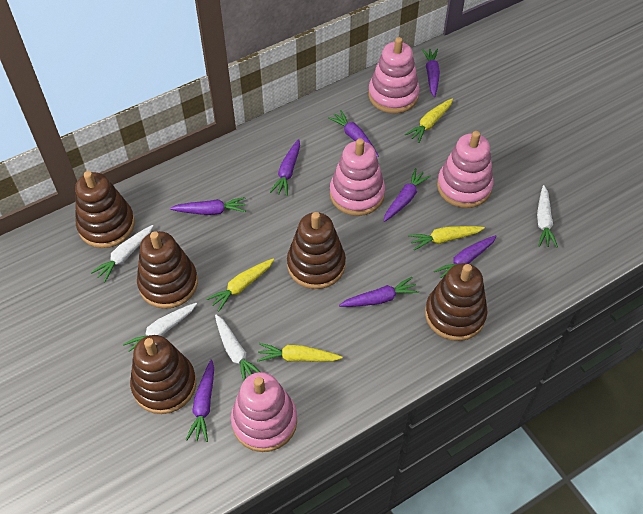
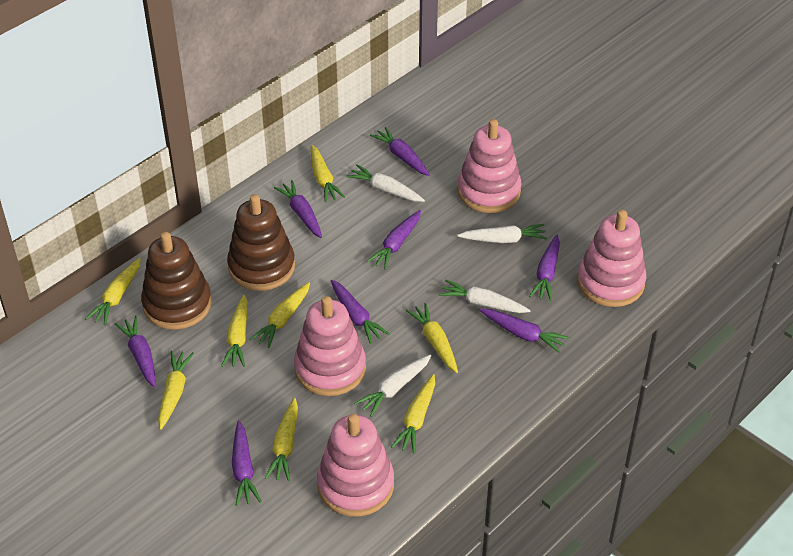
brown stacking toy: 5 -> 2
yellow carrot: 4 -> 8

